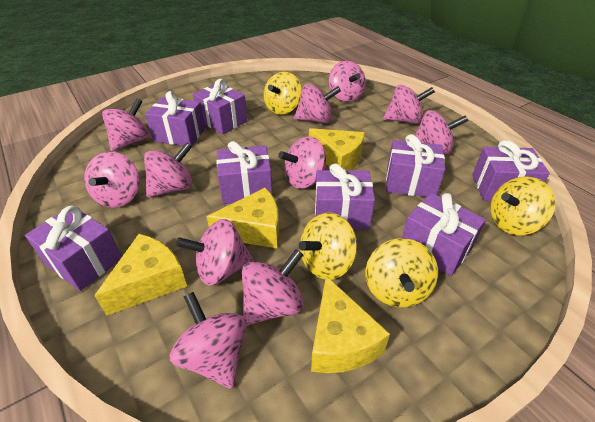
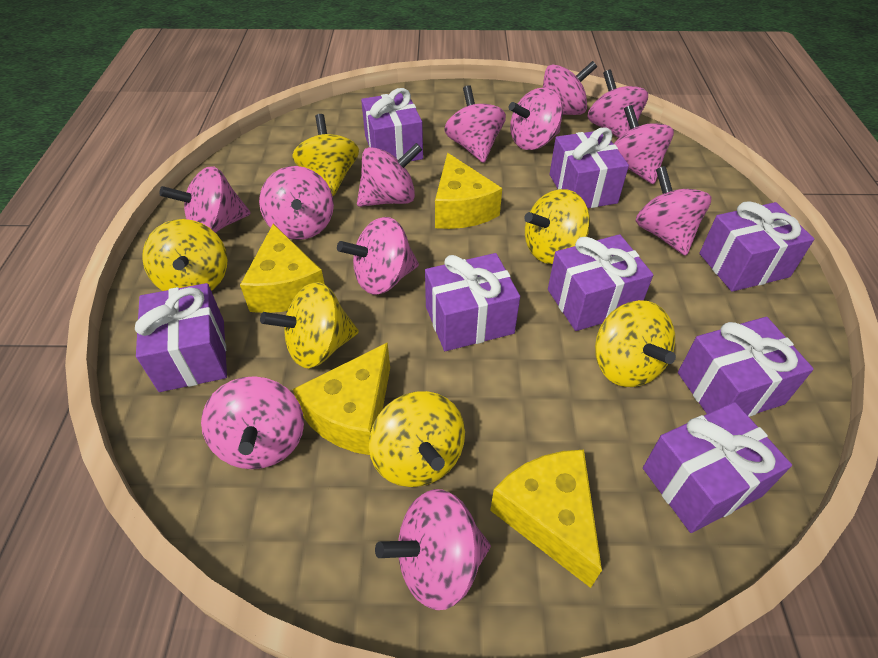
pink spinning top: 11 -> 12
yellow spinning top: 4 -> 6

